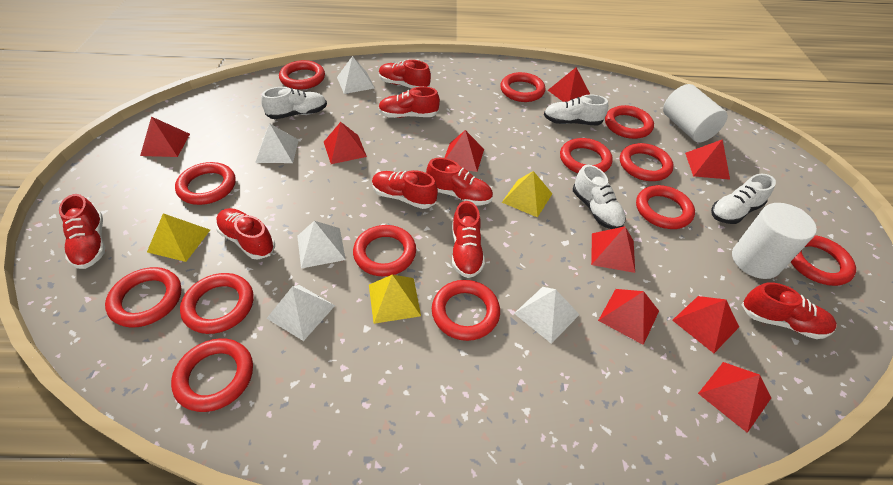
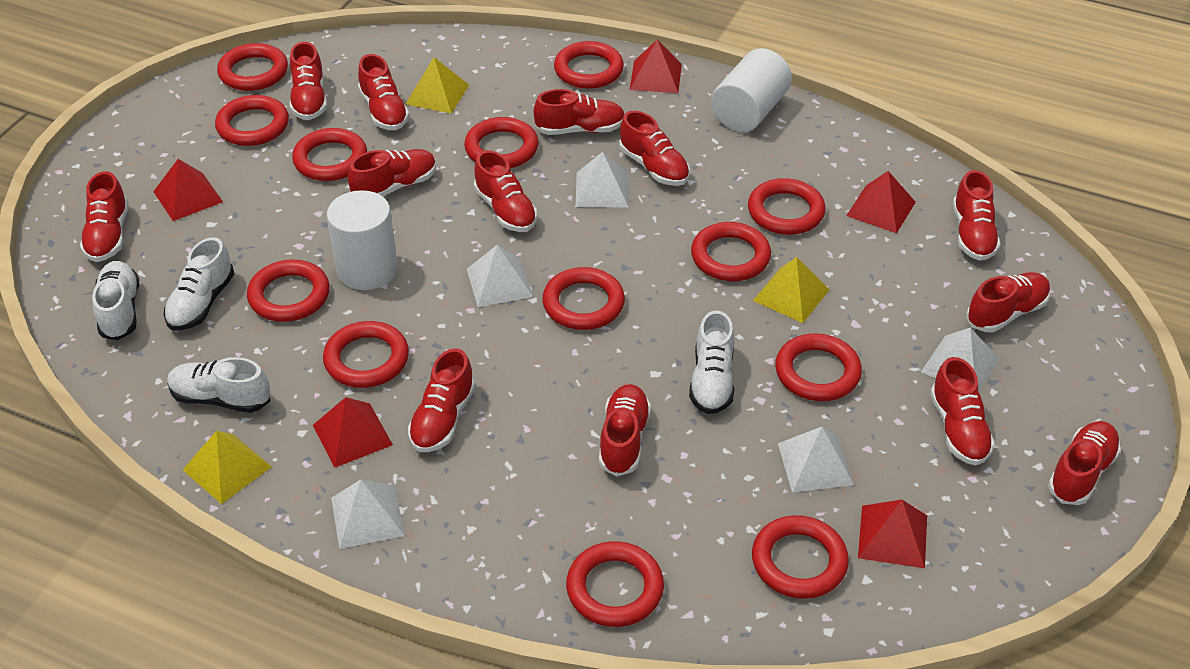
red pyramid: 9 -> 5
red shoe: 8 -> 13

